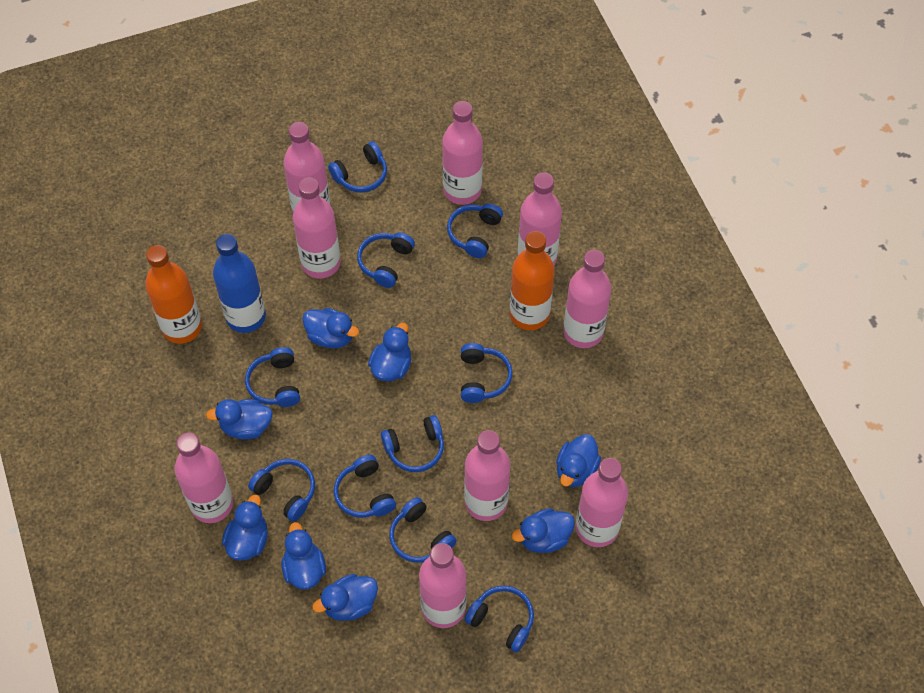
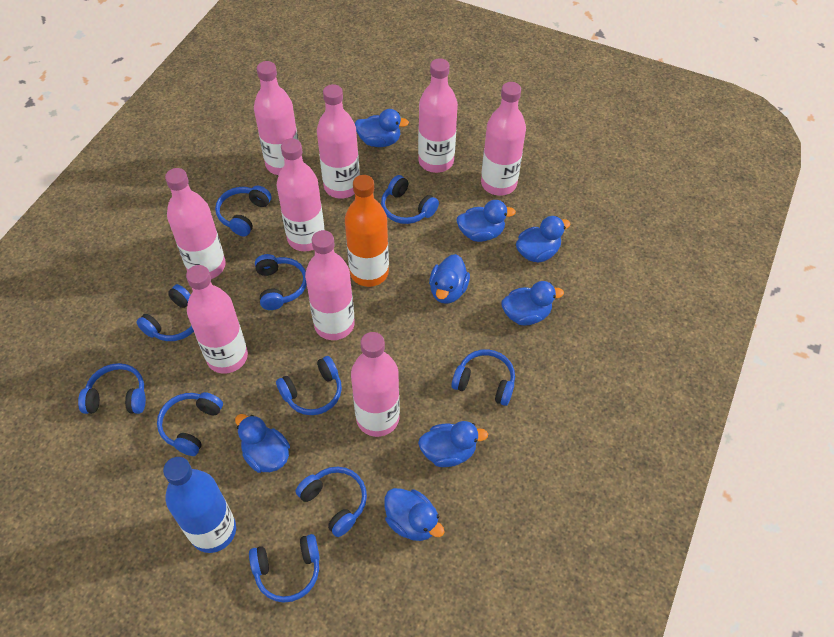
orange bottle: 2 -> 1

